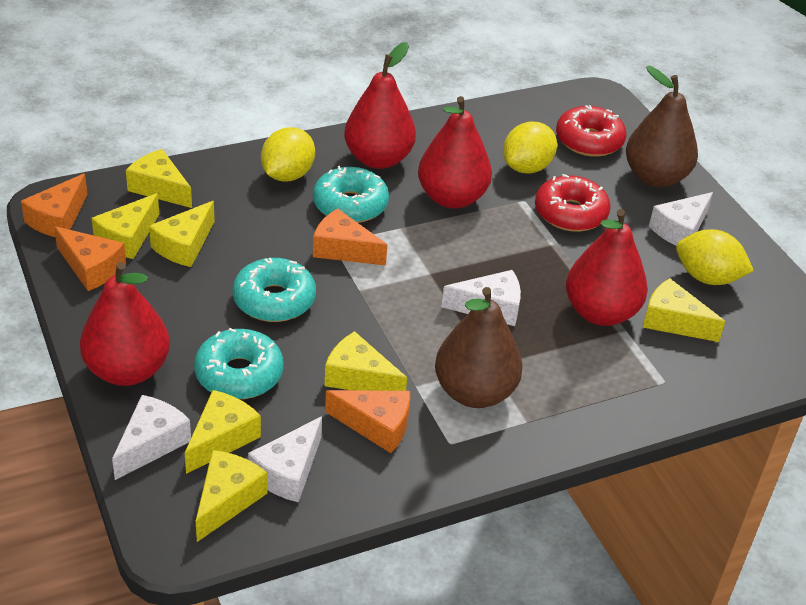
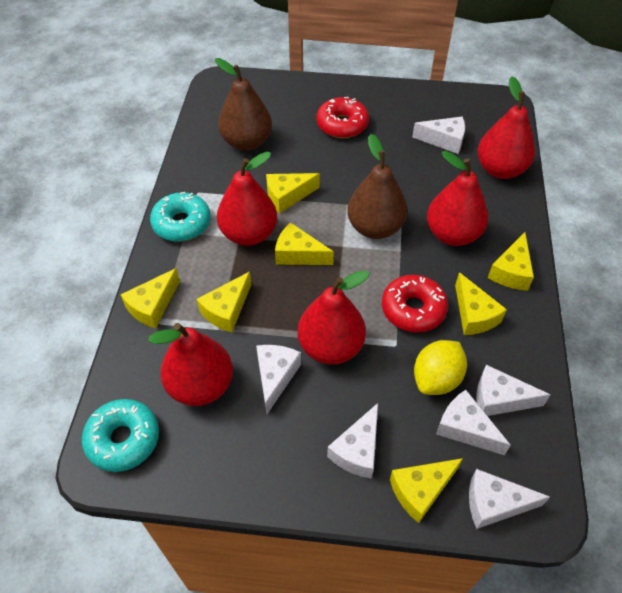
orange cheese: 4 -> 0
red pear: 4 -> 5
turquoise donut: 3 -> 2
white cheese: 4 -> 6
yellow lemon: 3 -> 1

